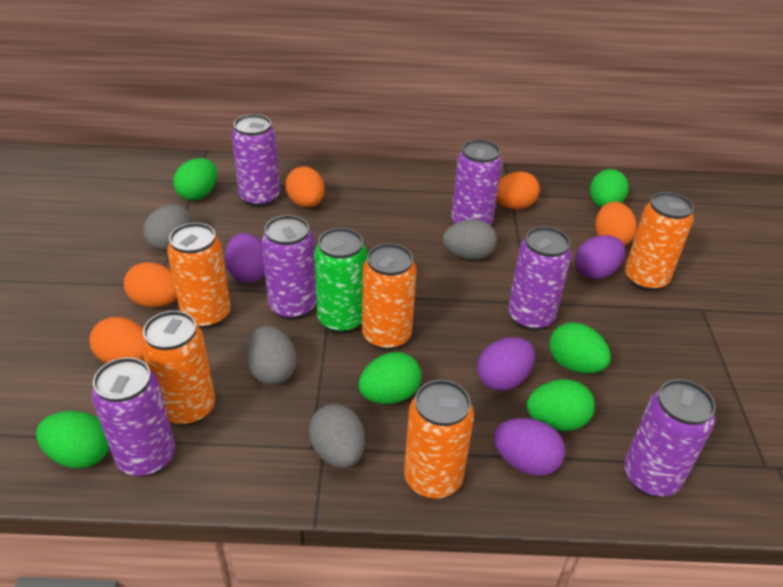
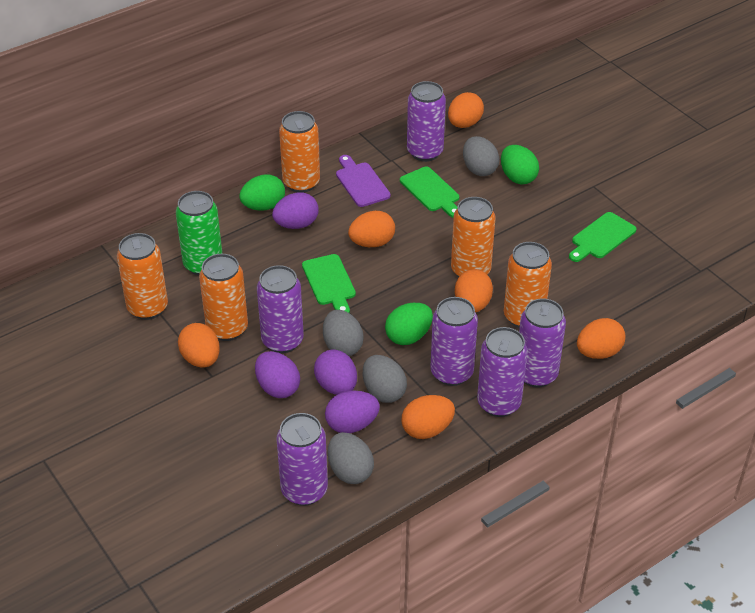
green cutting board: 0 -> 3
green egg: 6 -> 3
orange egg: 5 -> 6
purple cutting board: 0 -> 1

